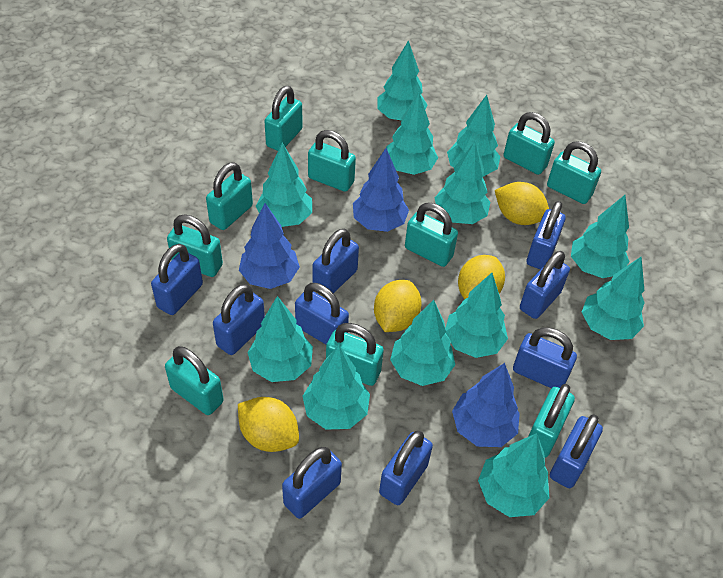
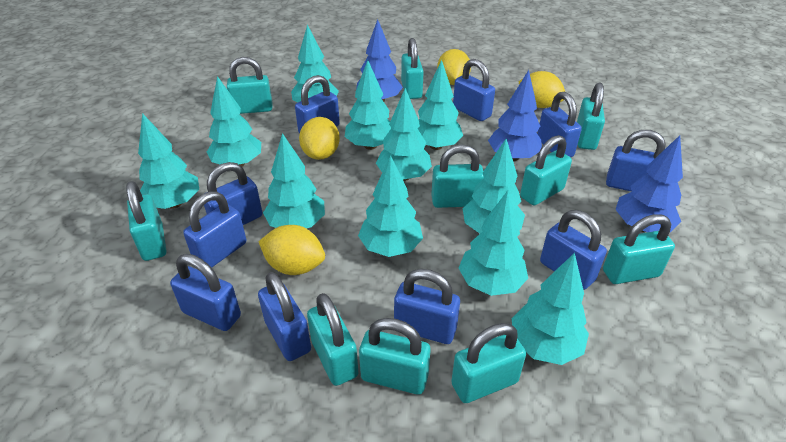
turquoise tree: 12 -> 11

